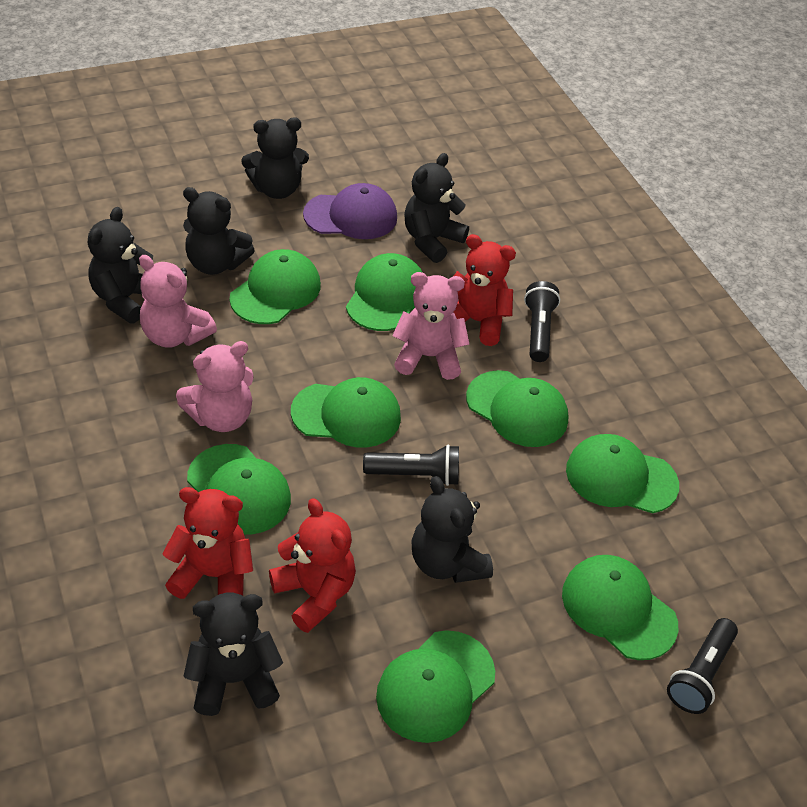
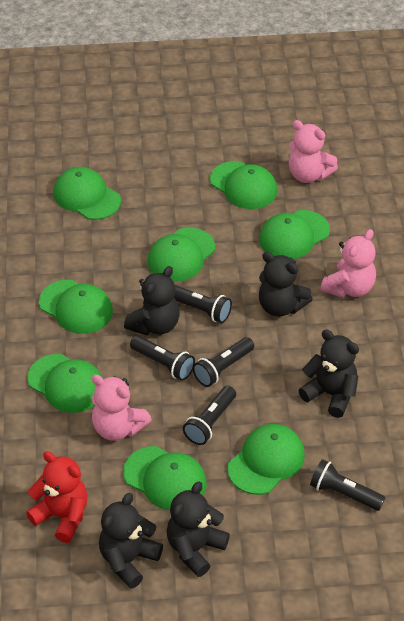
black flashlight: 3 -> 5
black teddy bear: 6 -> 5
purple cap: 1 -> 0
red teddy bear: 3 -> 1

